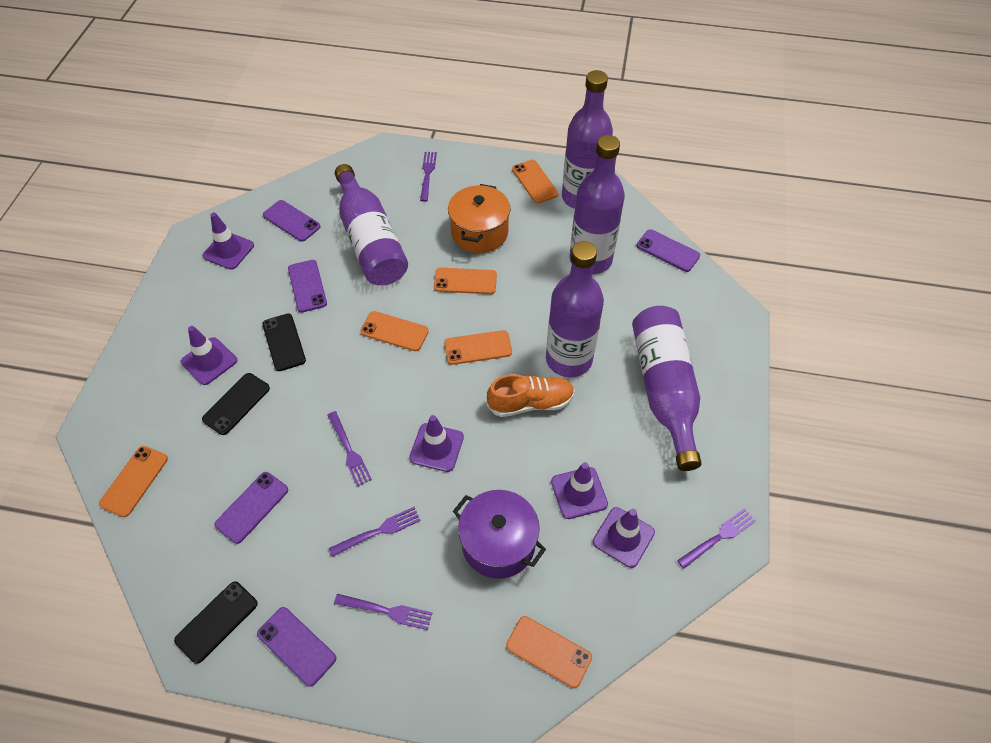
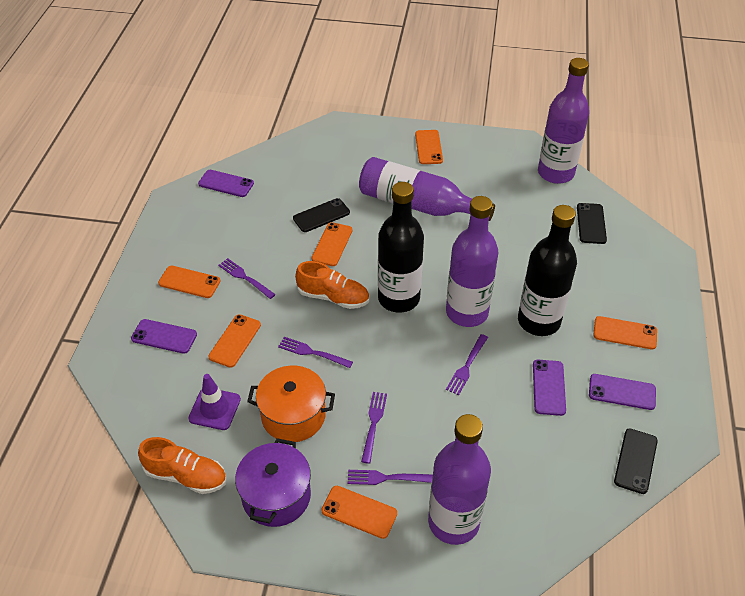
black bottle: 0 -> 2
orange shoe: 1 -> 2
purple bottle: 5 -> 4
purple phone: 5 -> 4
purple traffic cone: 5 -> 1

